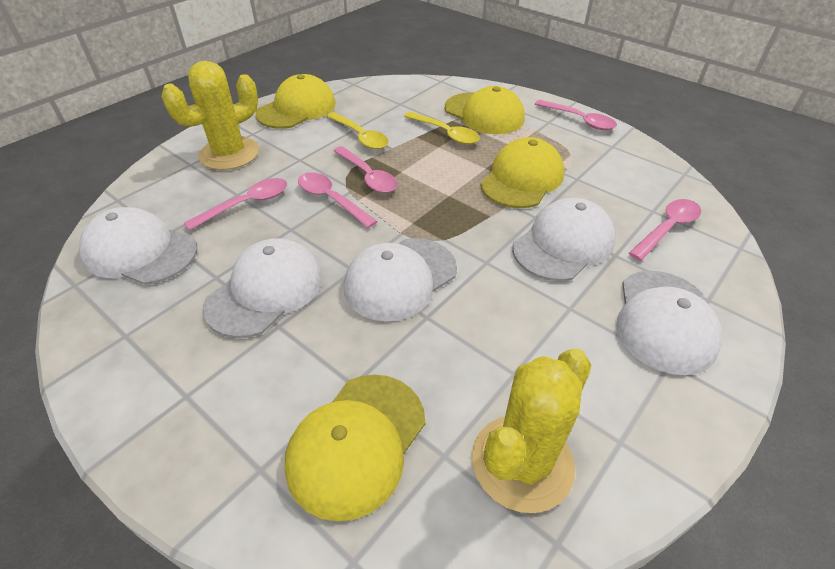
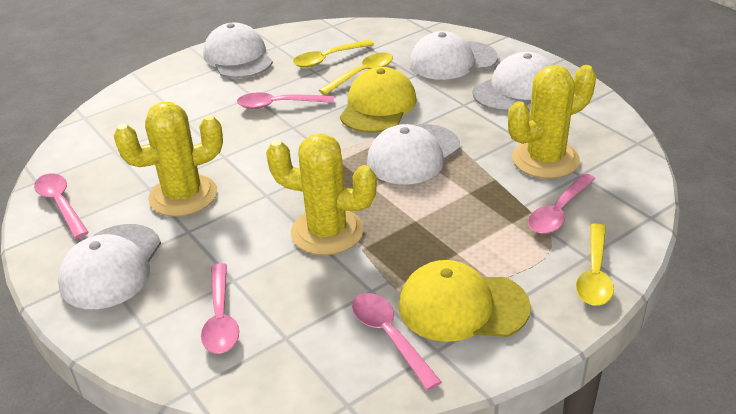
yellow cactus: 2 -> 3
yellow cap: 4 -> 2
yellow spoon: 2 -> 3

